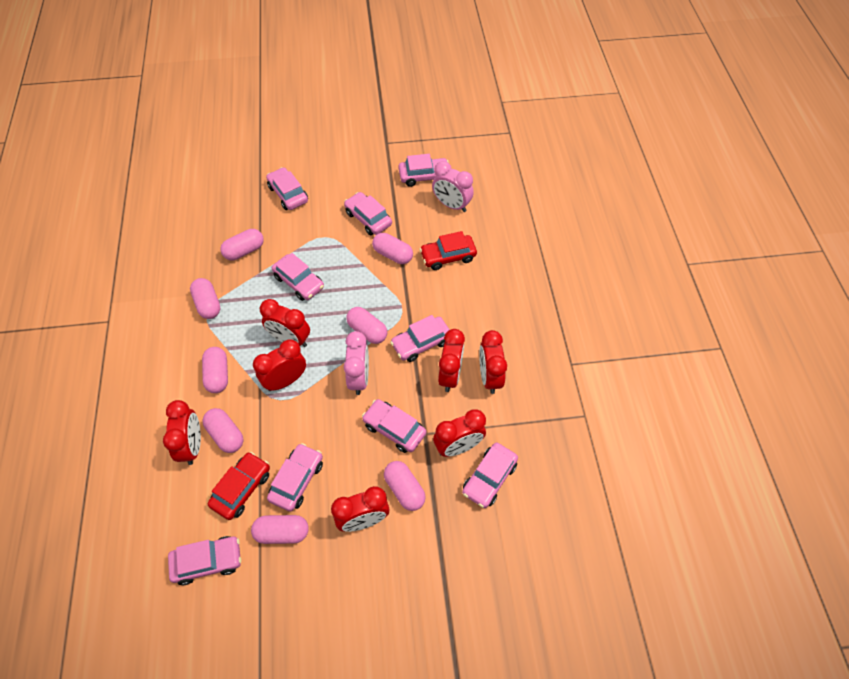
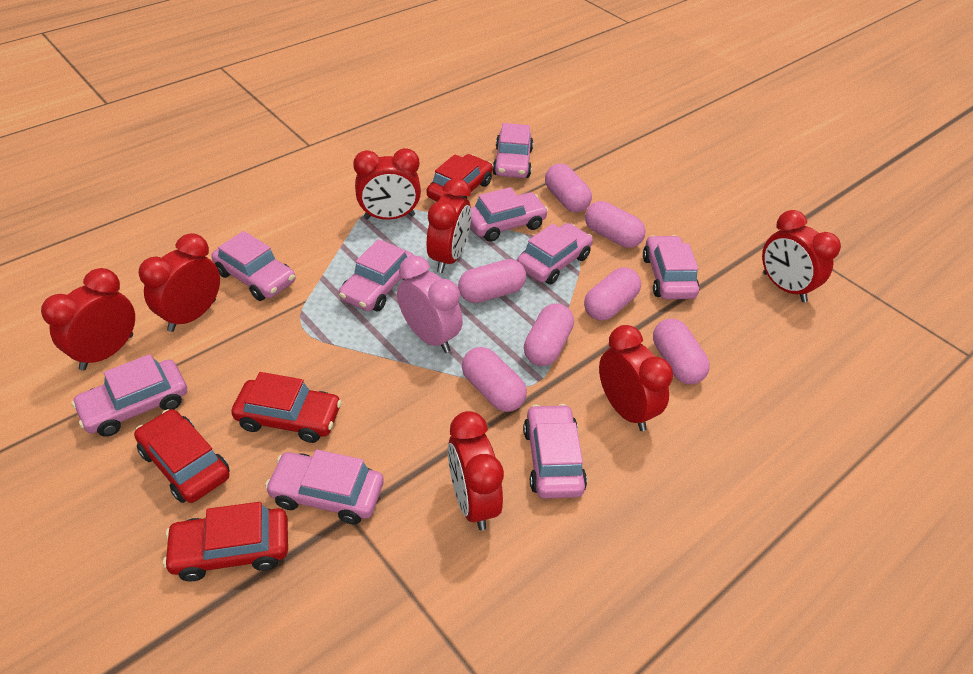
pink capsule: 8 -> 7
pink clock: 2 -> 1
red car: 2 -> 4

